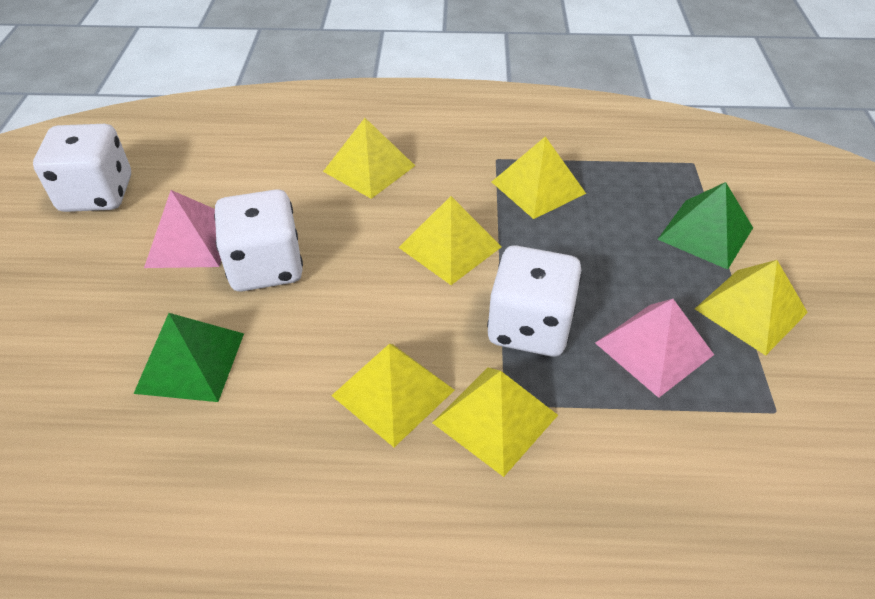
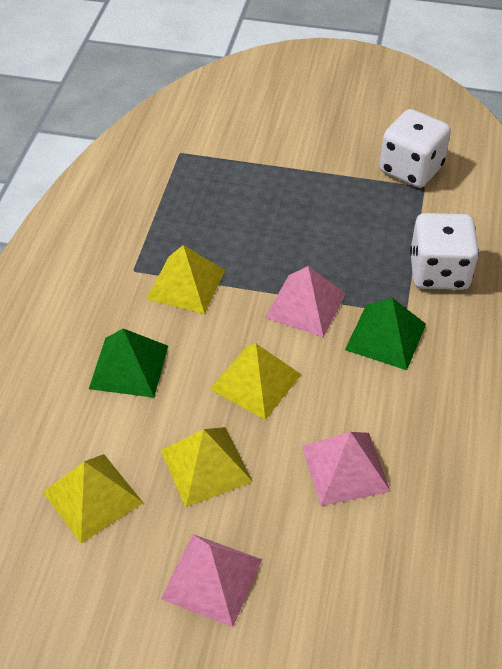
pink pyramid: 2 -> 3
white dice: 3 -> 2
yellow pyramid: 6 -> 4

